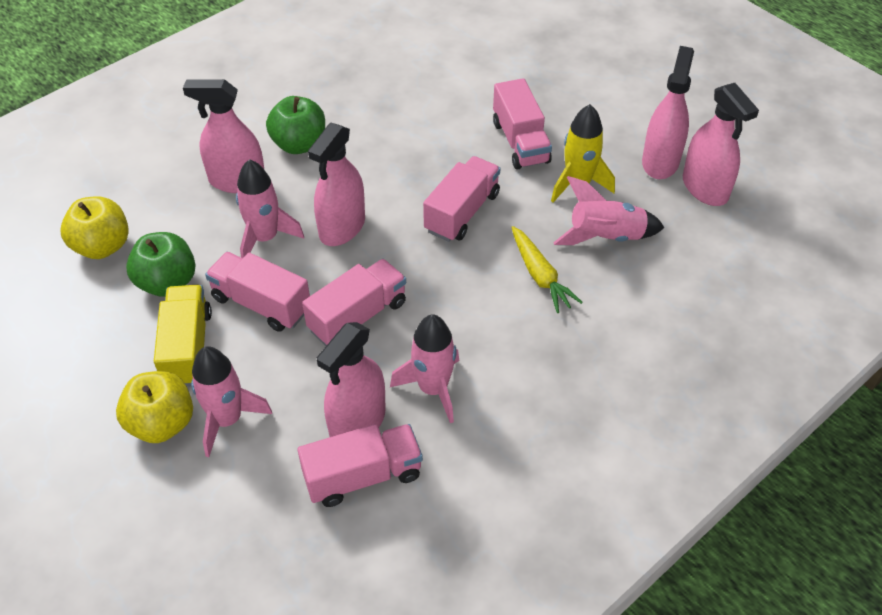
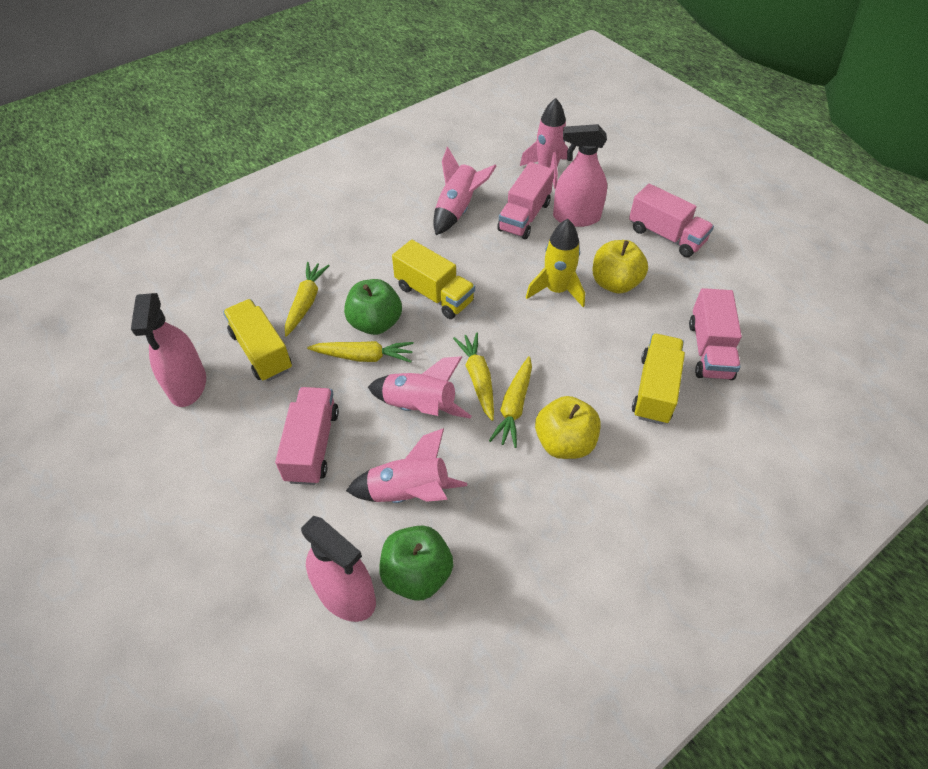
pink spray bottle: 5 -> 3
pink truck: 5 -> 4
yellow carrot: 1 -> 4
yellow truck: 1 -> 3

